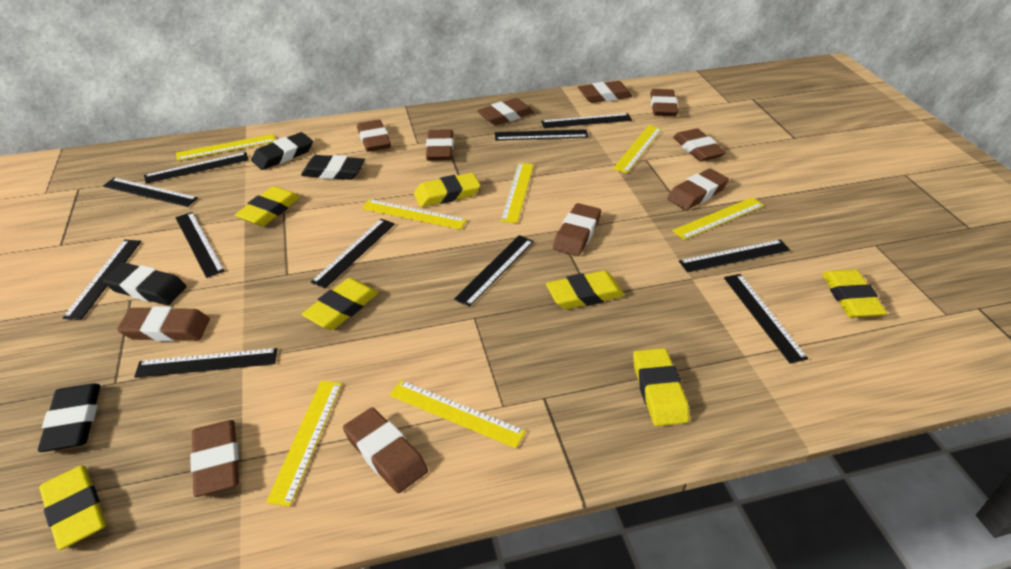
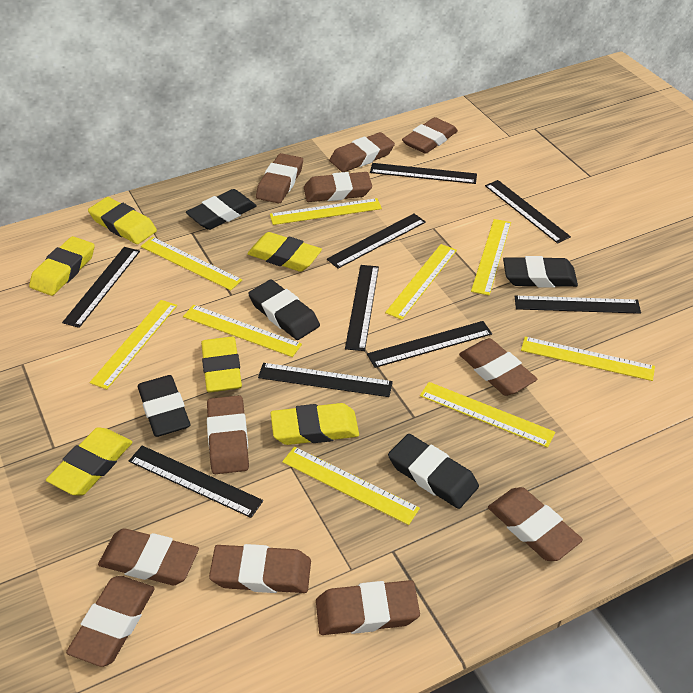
black eraser: 4 -> 5
black ruler: 11 -> 9
yellow eraser: 7 -> 6
yellow ruler: 7 -> 9

